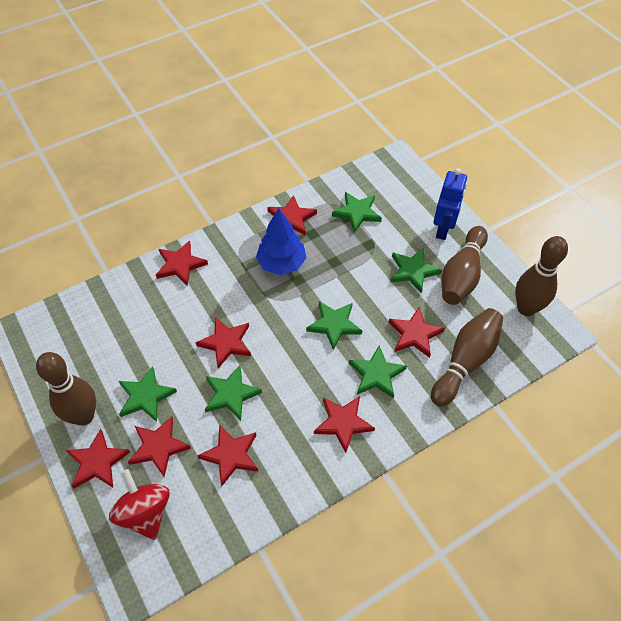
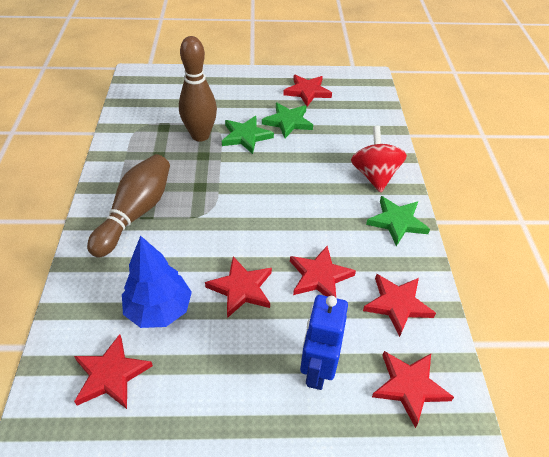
brown bowling pin: 4 -> 2
green star: 6 -> 3
red star: 8 -> 6

